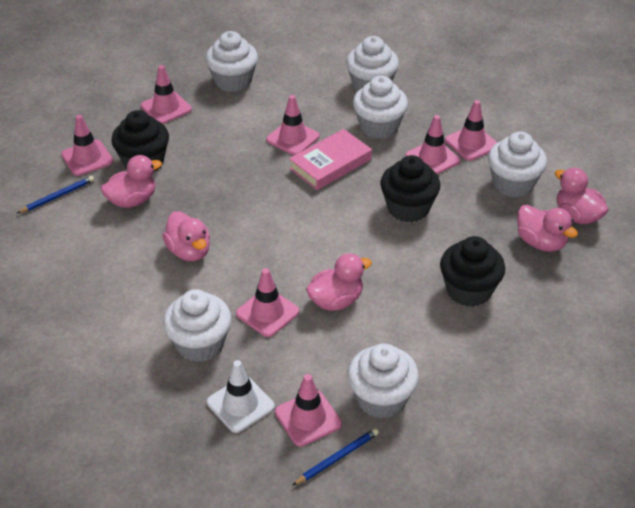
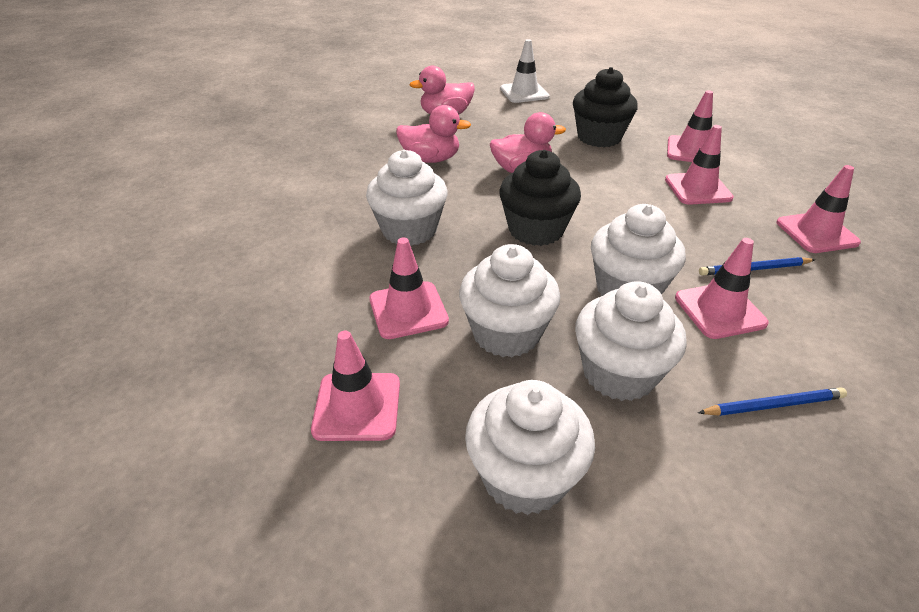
black cupcake: 3 -> 2
pink book: 1 -> 0
pink duck: 5 -> 3
pink traffic cone: 7 -> 6
white cupcake: 6 -> 5

